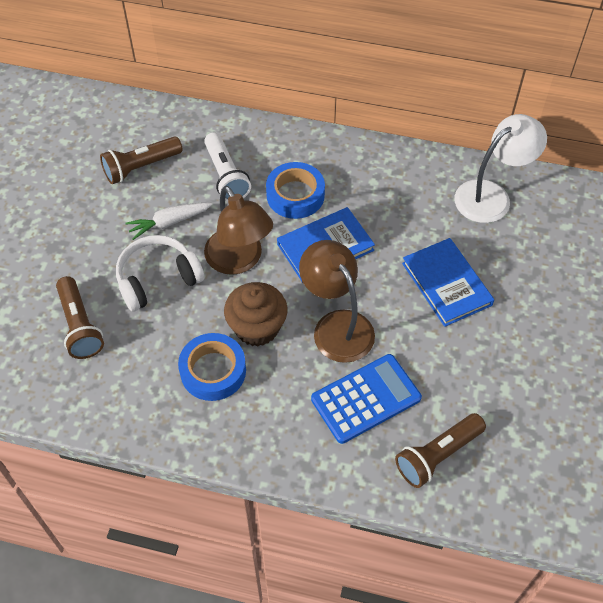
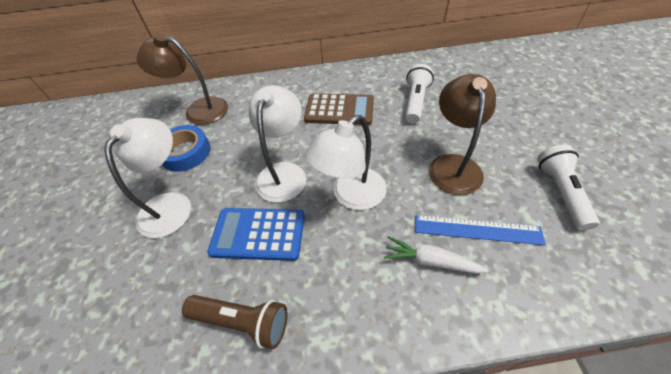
blue book: 2 -> 0
blue ruler: 0 -> 1
blue tape: 2 -> 1
brown calculator: 0 -> 1
brown cupcake: 1 -> 0
brown flashlight: 3 -> 1
white flashlight: 1 -> 2
white headphones: 1 -> 0
white lamp: 1 -> 3

